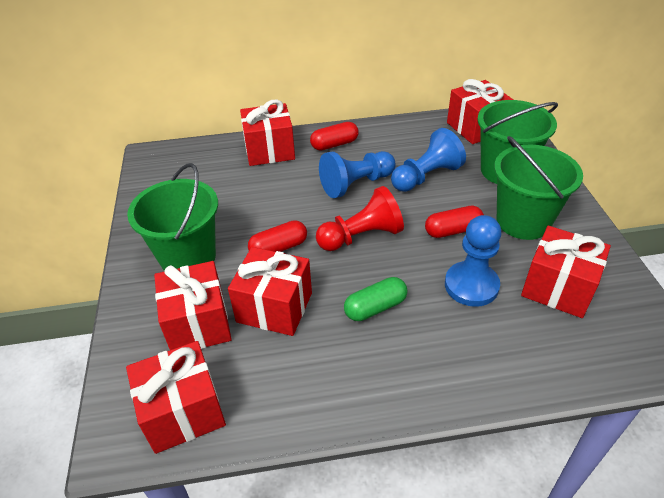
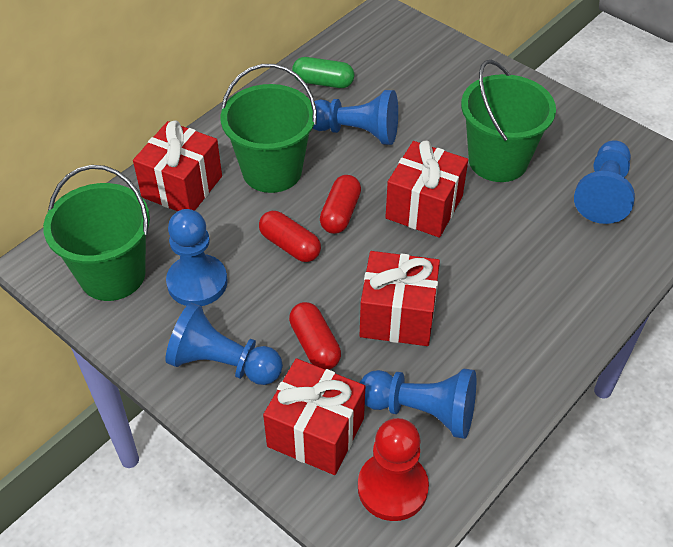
blue pawn: 3 -> 5
red gift: 6 -> 4

